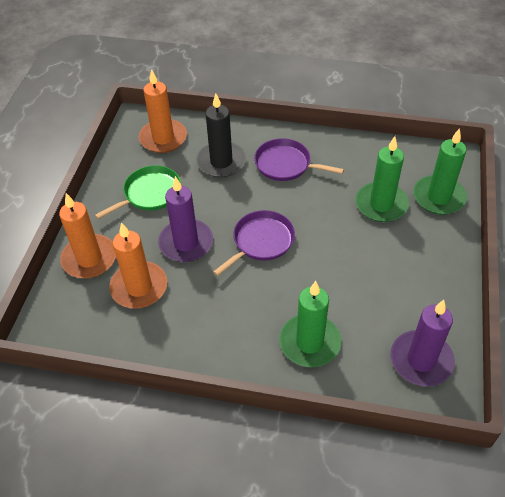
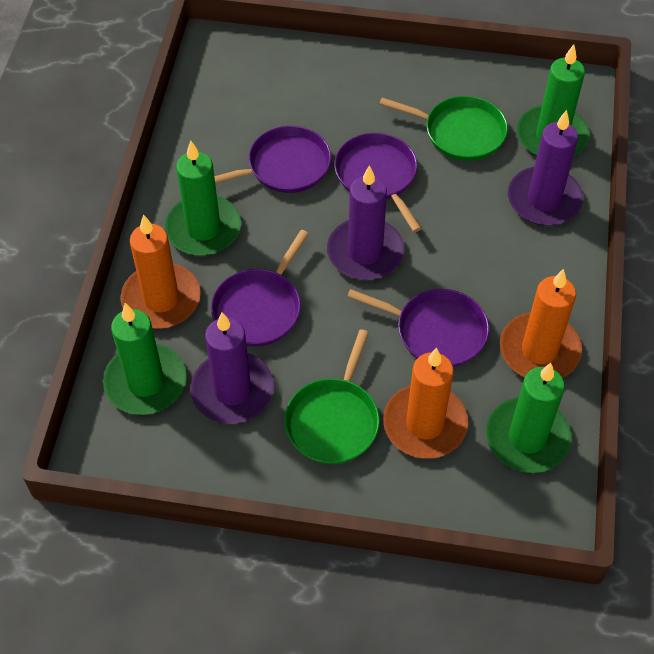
black candle: 1 -> 0
green candle: 3 -> 4
green pan: 1 -> 2
purple candle: 2 -> 3
purple pan: 2 -> 4

